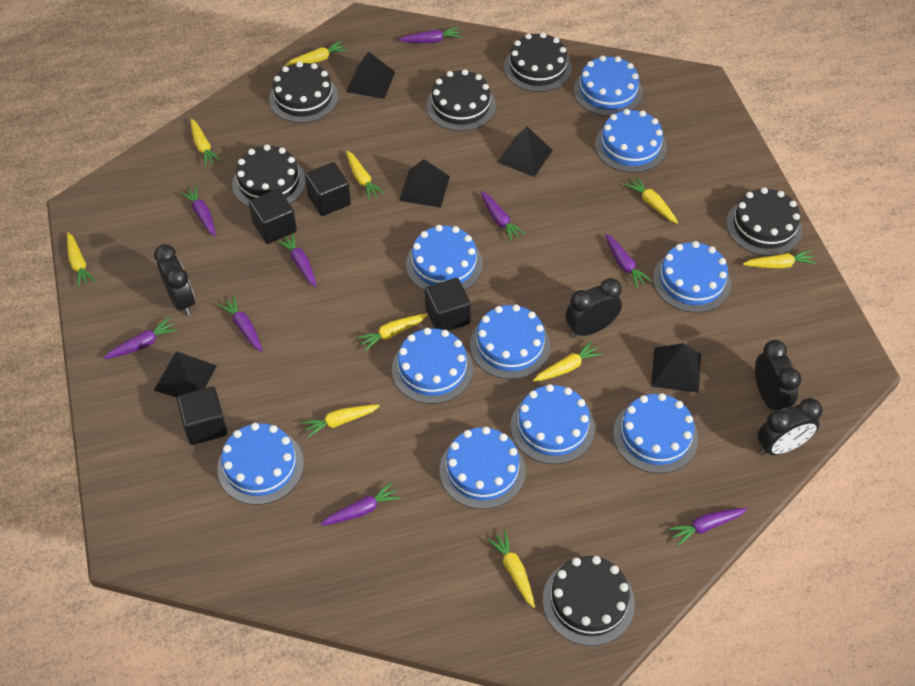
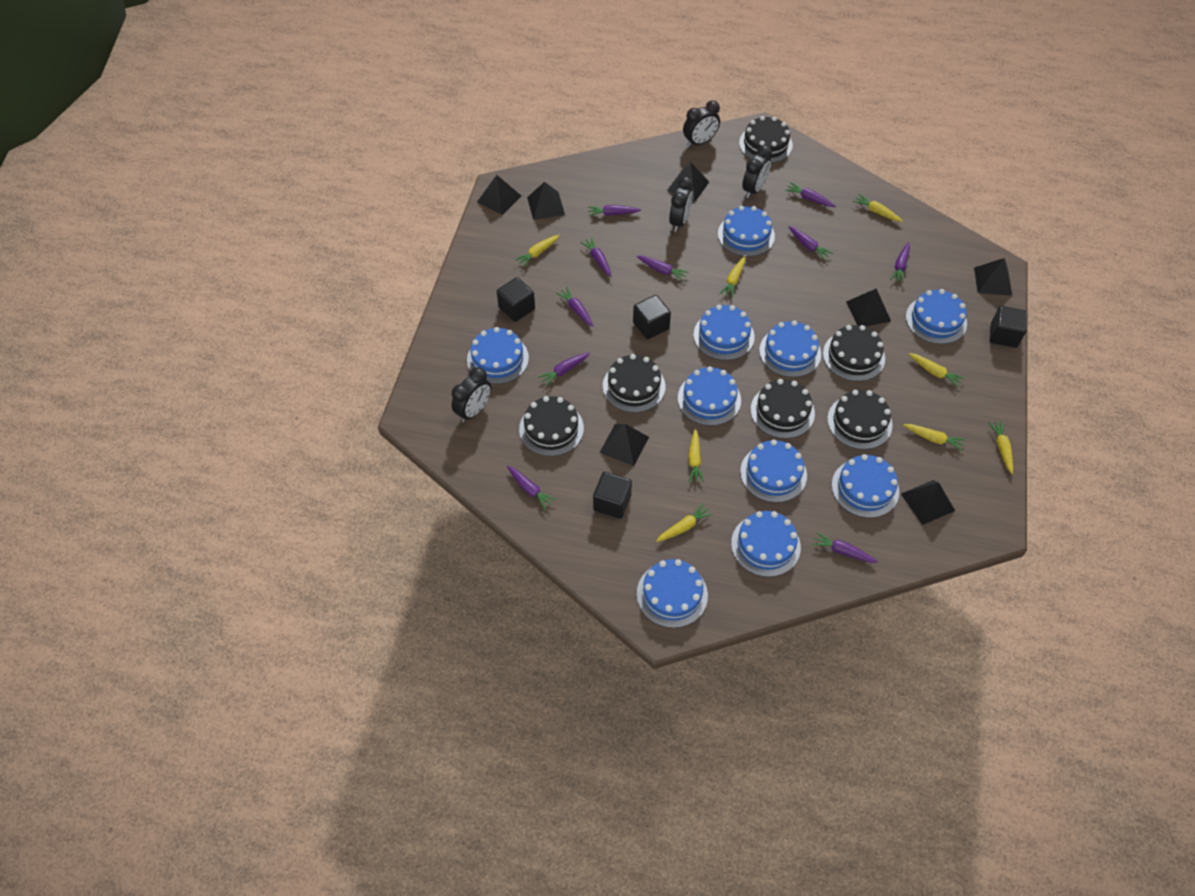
black pyramid: 5 -> 7
purple carrot: 9 -> 10
yellow carrot: 10 -> 8

